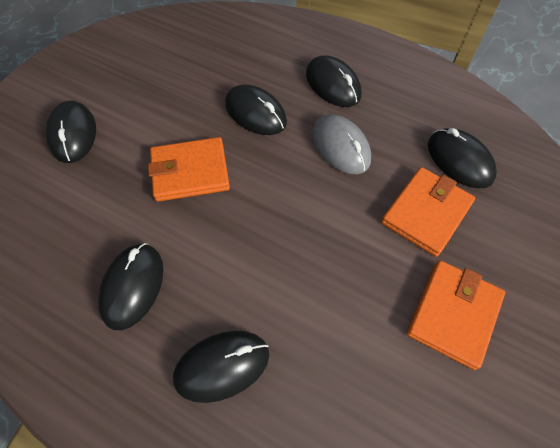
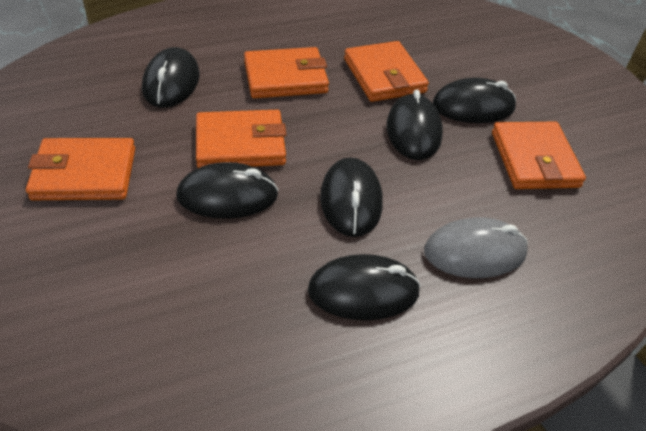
orange wallet: 3 -> 5

